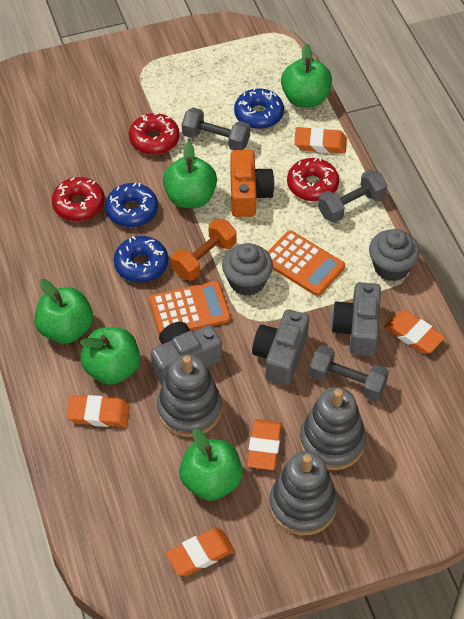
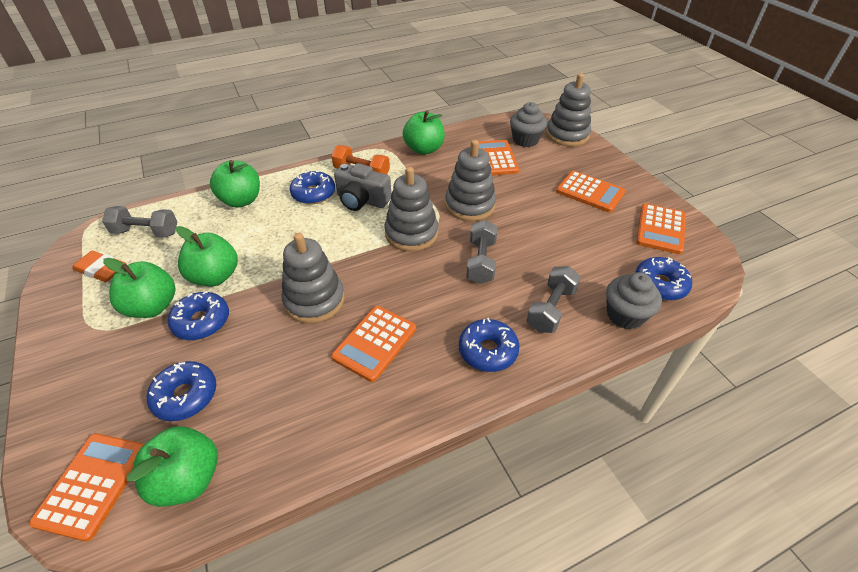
blue donut: 3 -> 5
grey camera: 3 -> 1
grey stacking toy: 3 -> 4
orange calculator: 2 -> 5
orange camera: 1 -> 0
orange eraser: 5 -> 1
red donut: 3 -> 0

